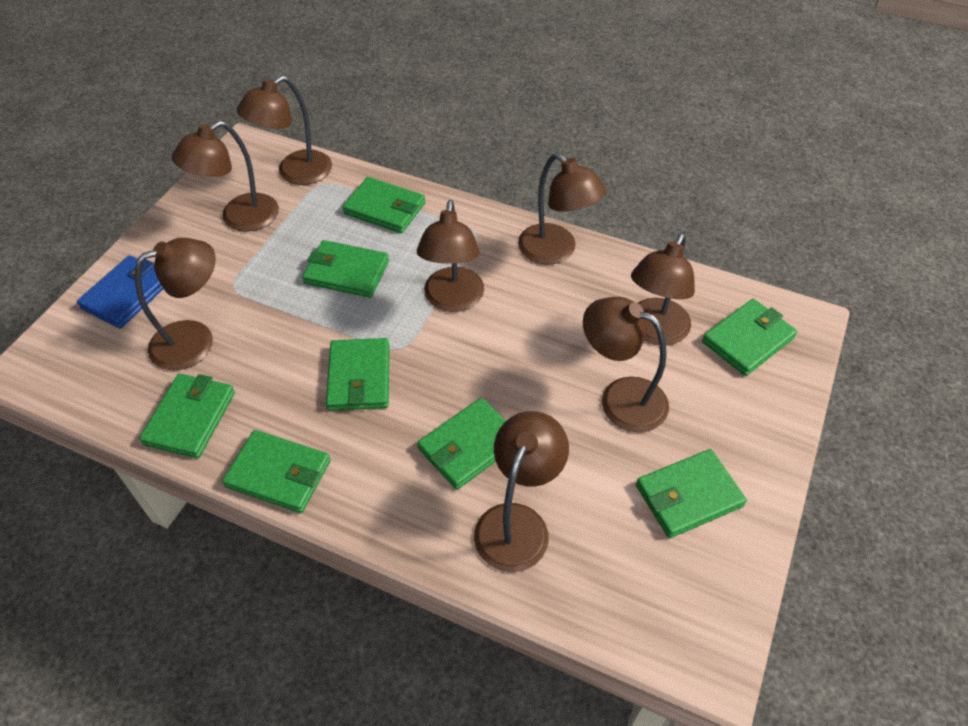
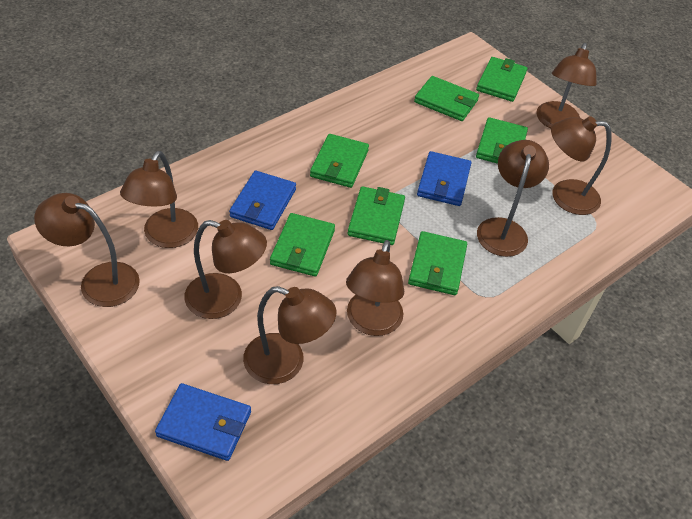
blue wallet: 1 -> 3
green wallet: 8 -> 7

